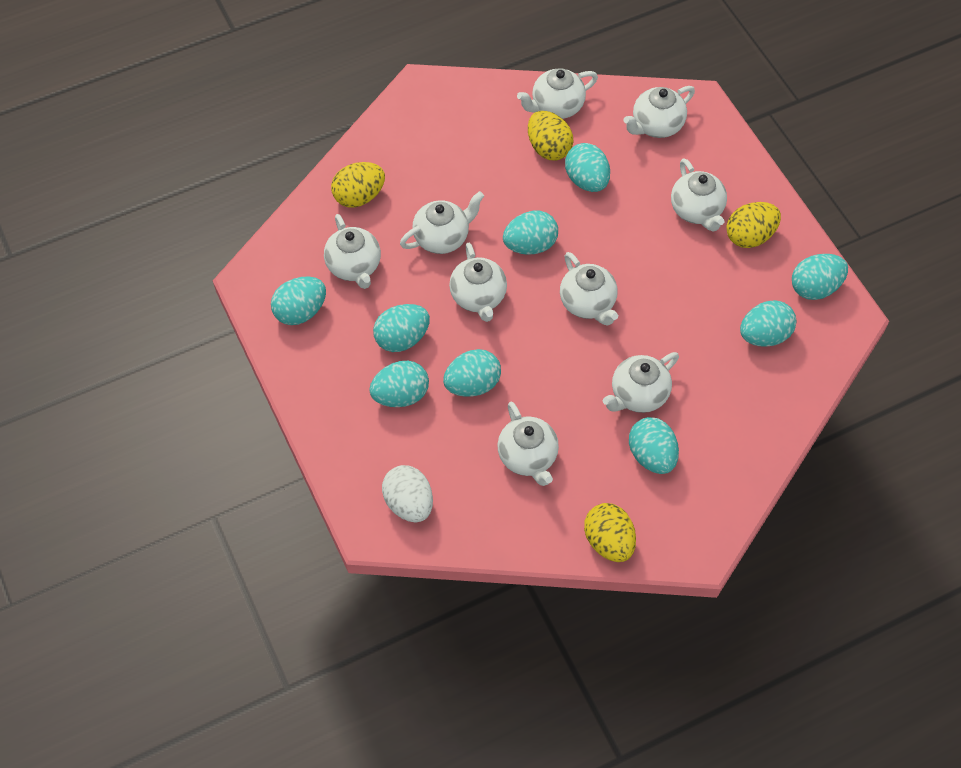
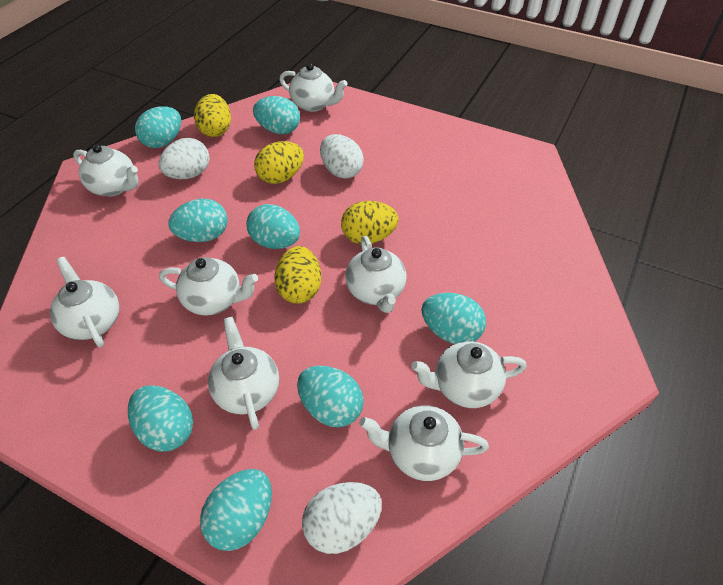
turquoise egg: 9 -> 8
white egg: 1 -> 3
white teapot: 9 -> 8

